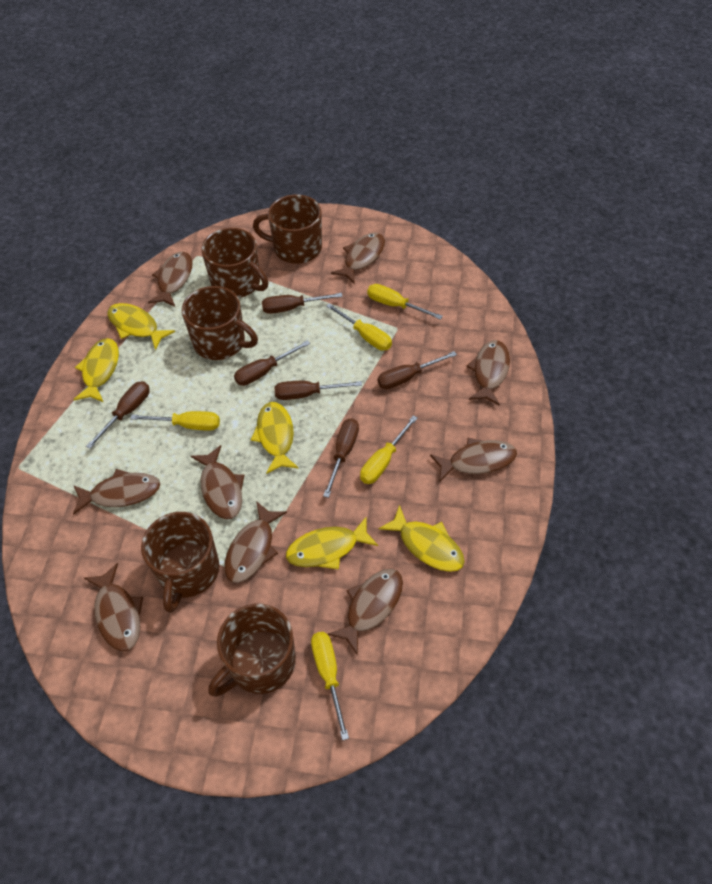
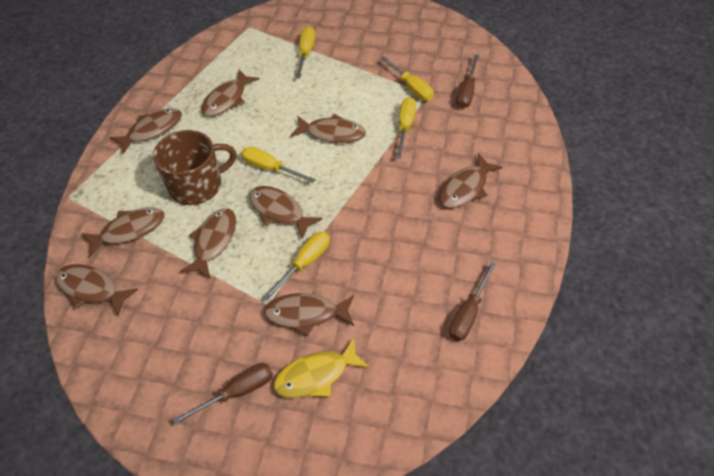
brown mug: 5 -> 1
brown screwdriver: 6 -> 3
yellow fish: 5 -> 1

